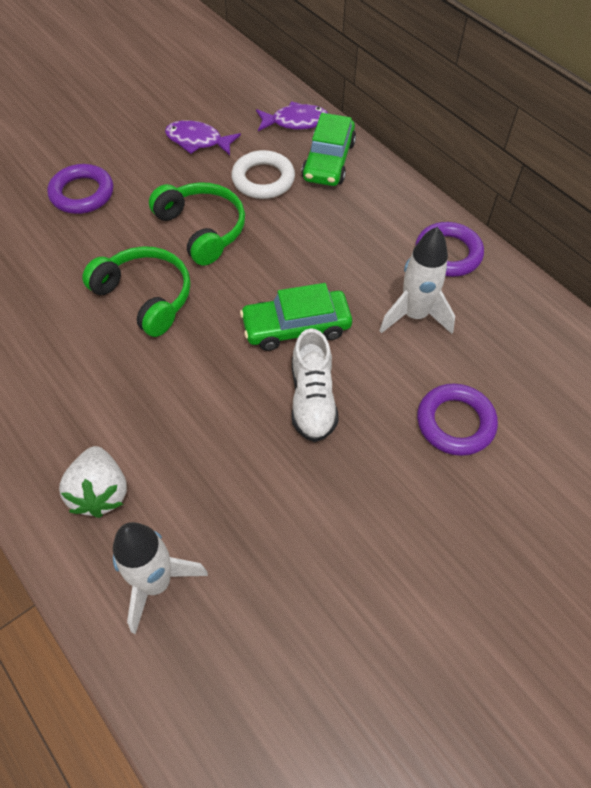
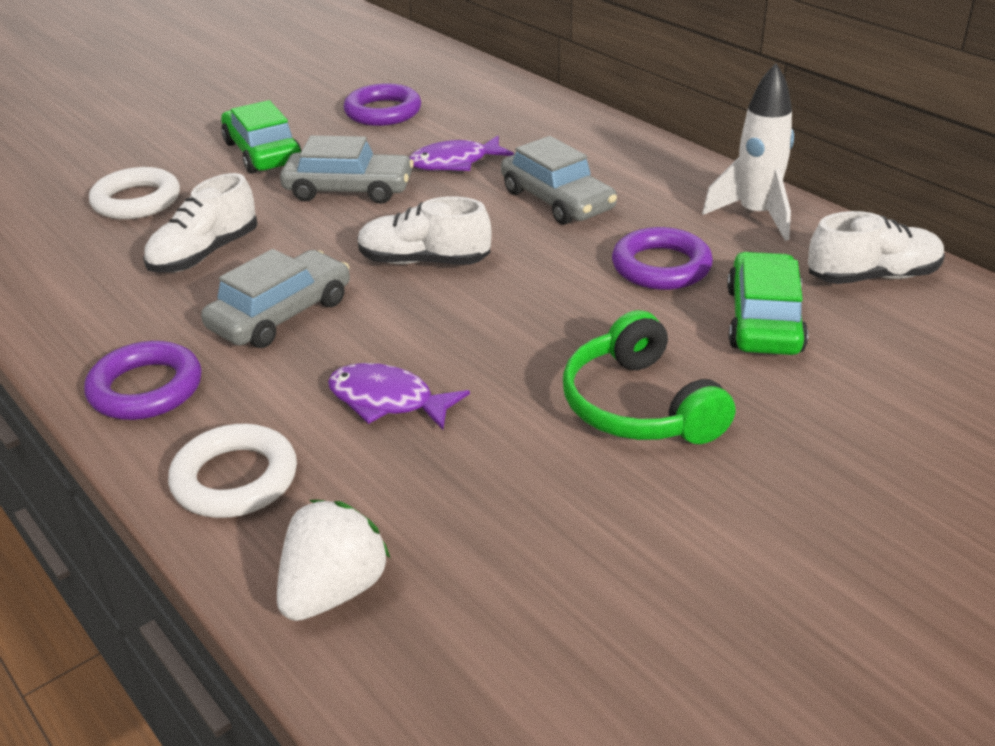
green headphones: 2 -> 1
grey car: 0 -> 3
white ring: 1 -> 2
white rocket: 2 -> 1
white shoe: 1 -> 3

